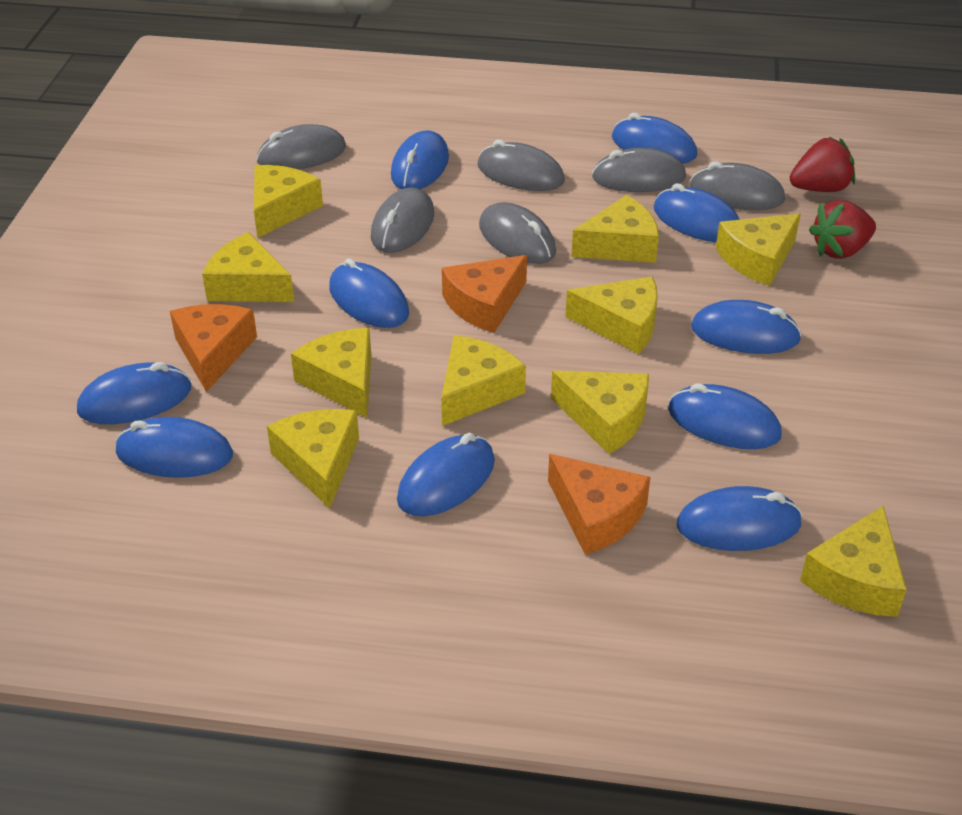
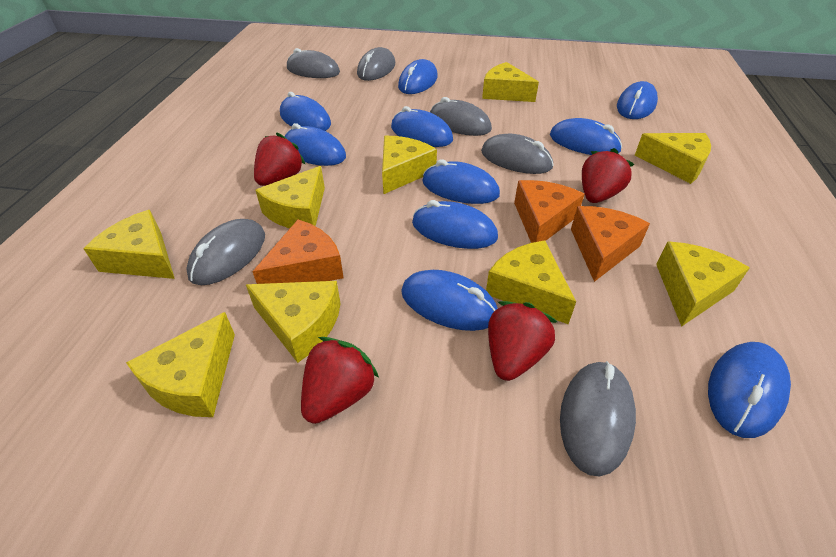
red strawberry: 2 -> 4
yellow cheese: 10 -> 9

